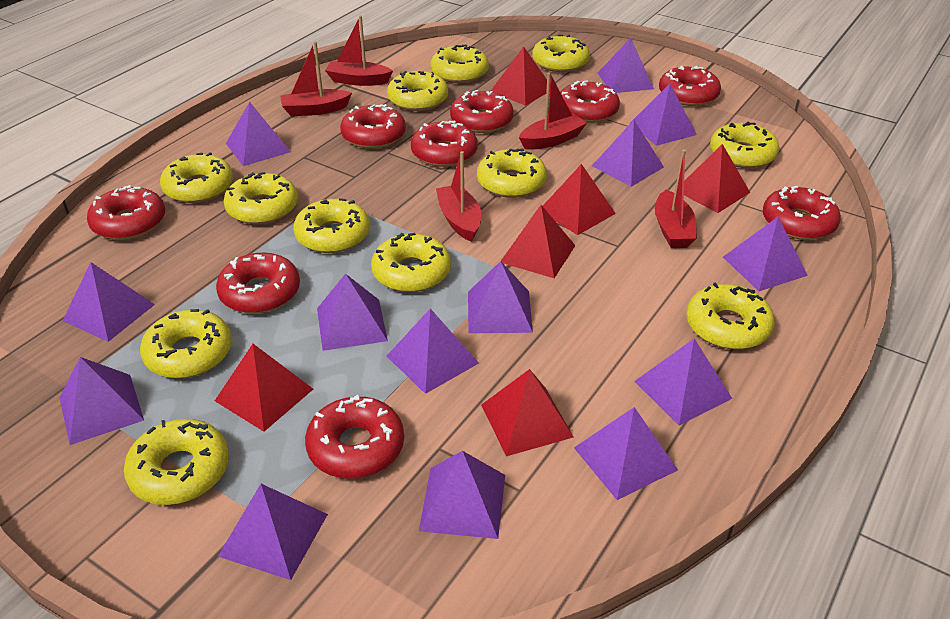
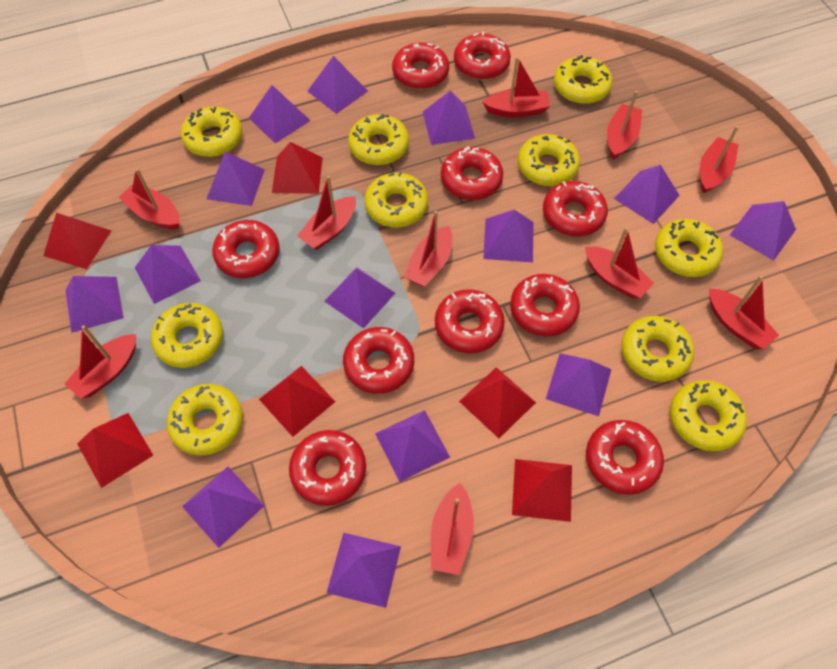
red boat: 5 -> 10
red donut: 9 -> 10
yellow donut: 12 -> 10

